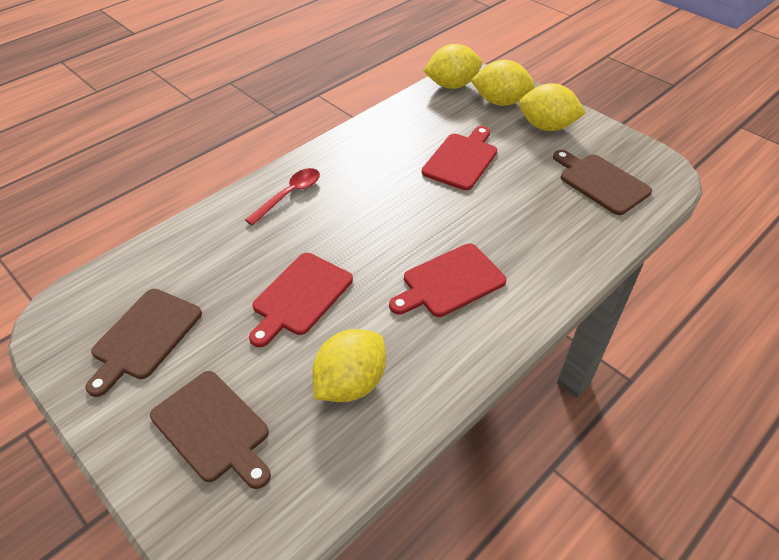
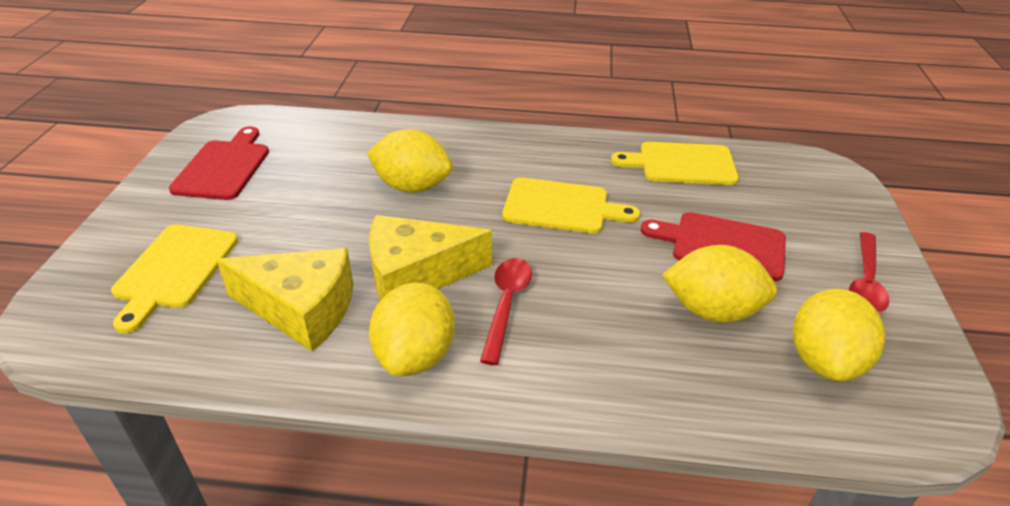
brown cutting board: 3 -> 0
red cutting board: 3 -> 2
red spoon: 1 -> 2
yellow cheese: 0 -> 2
yellow cutting board: 0 -> 3

